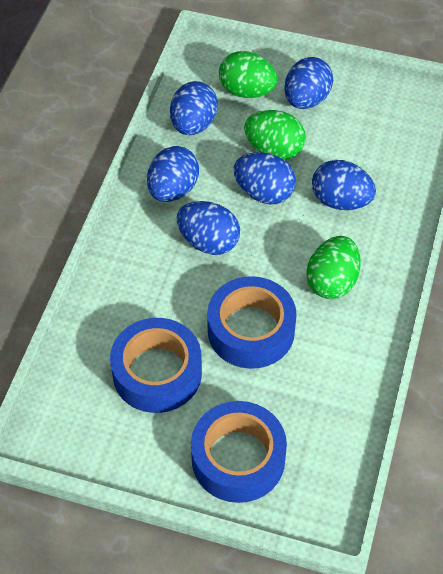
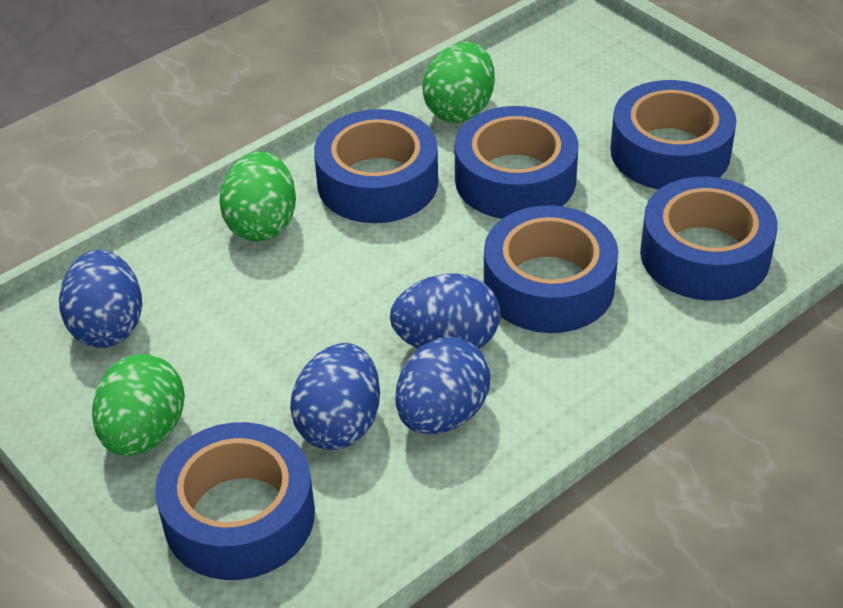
blue egg: 6 -> 4
blue tape: 3 -> 6

